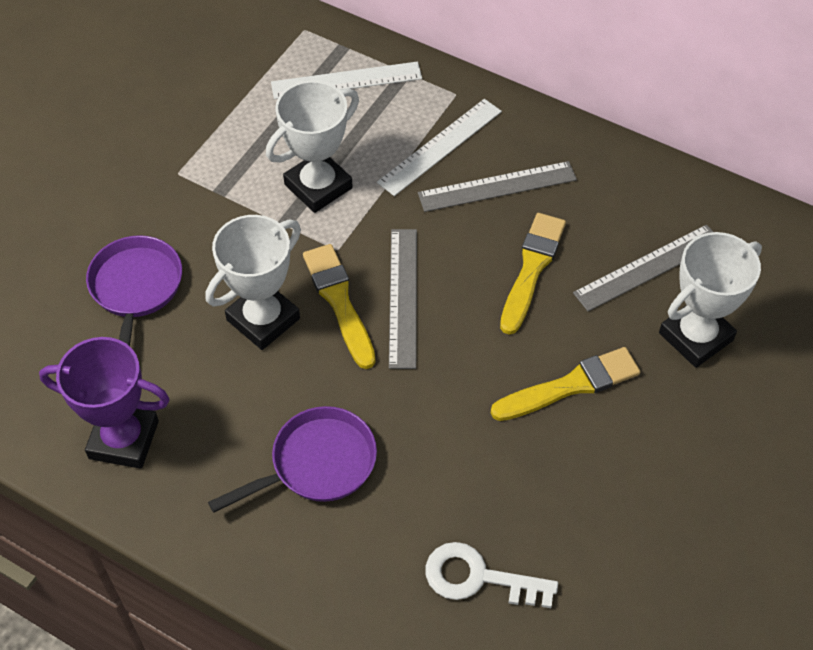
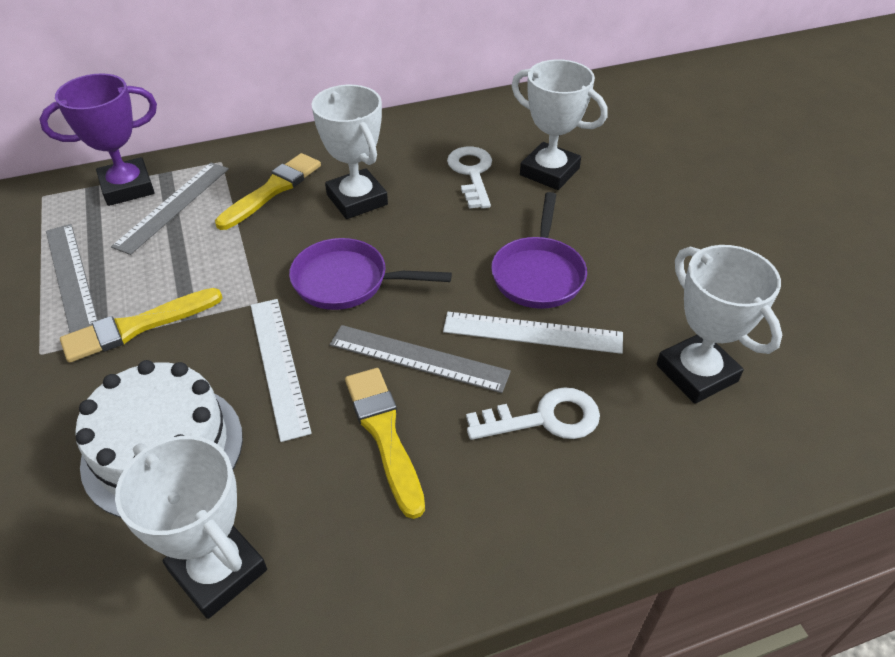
white cake: 0 -> 1
white key: 1 -> 2
white trophy: 3 -> 4

